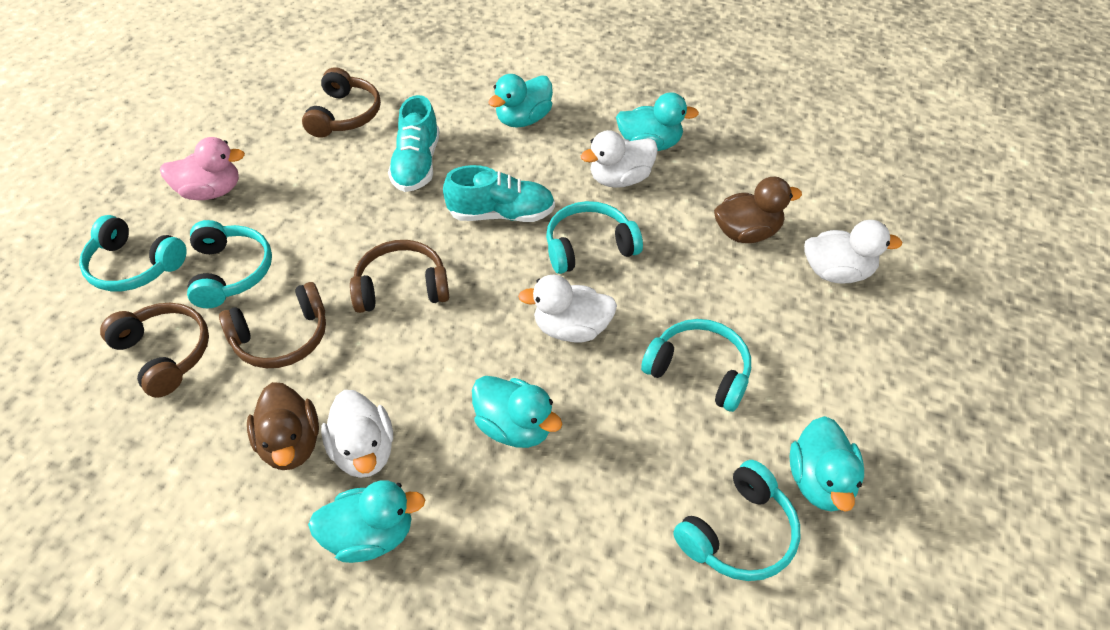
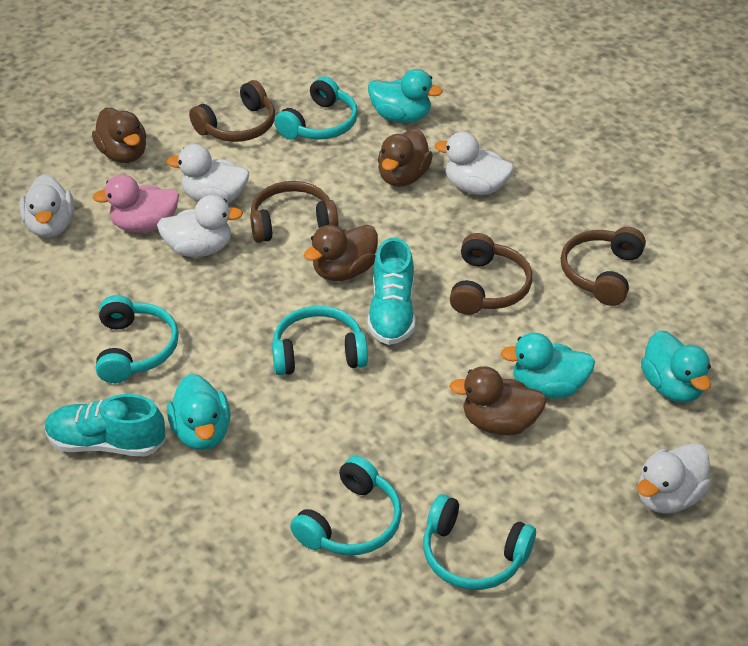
brown duck: 2 -> 4
turquoise duck: 5 -> 4
white duck: 4 -> 5

